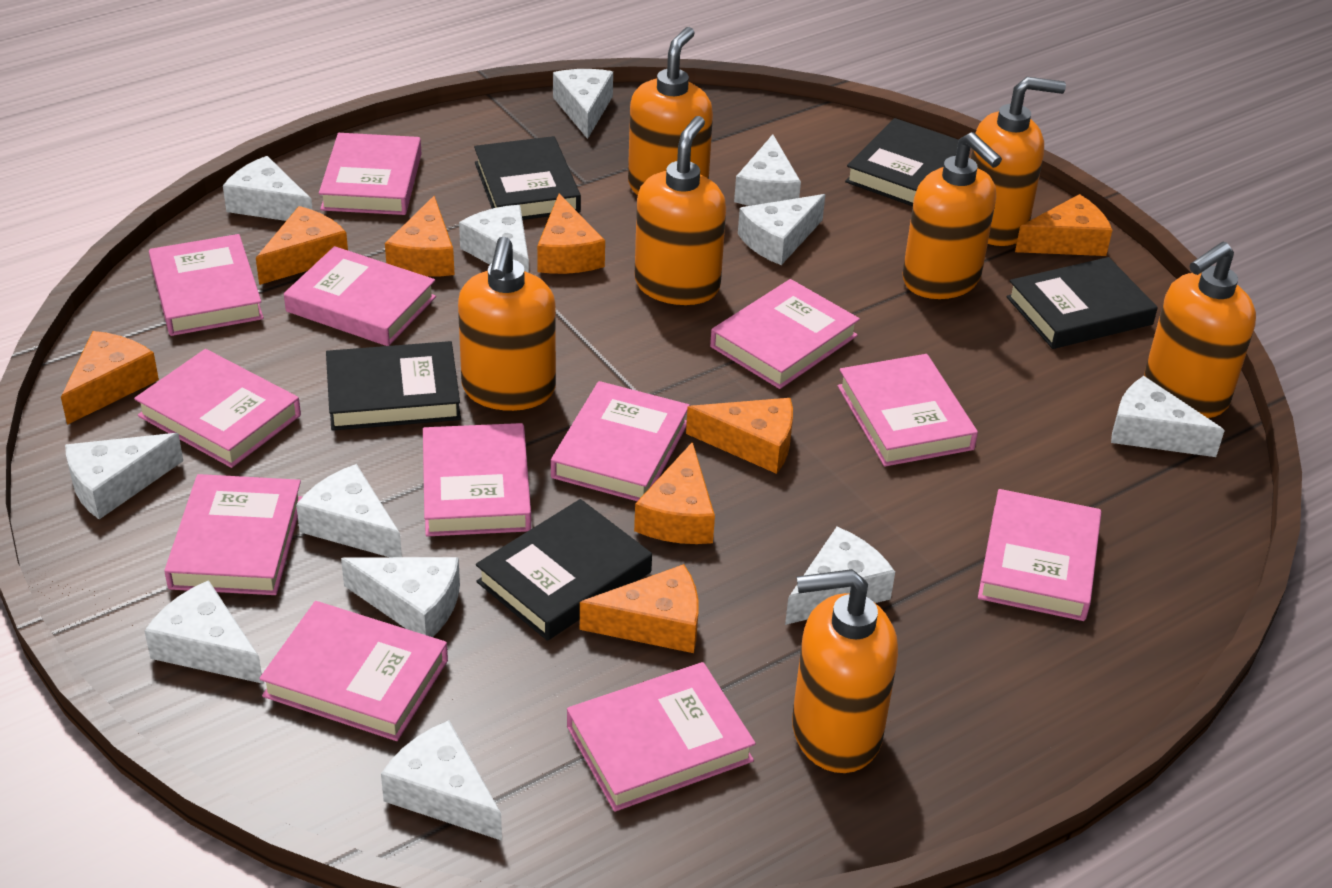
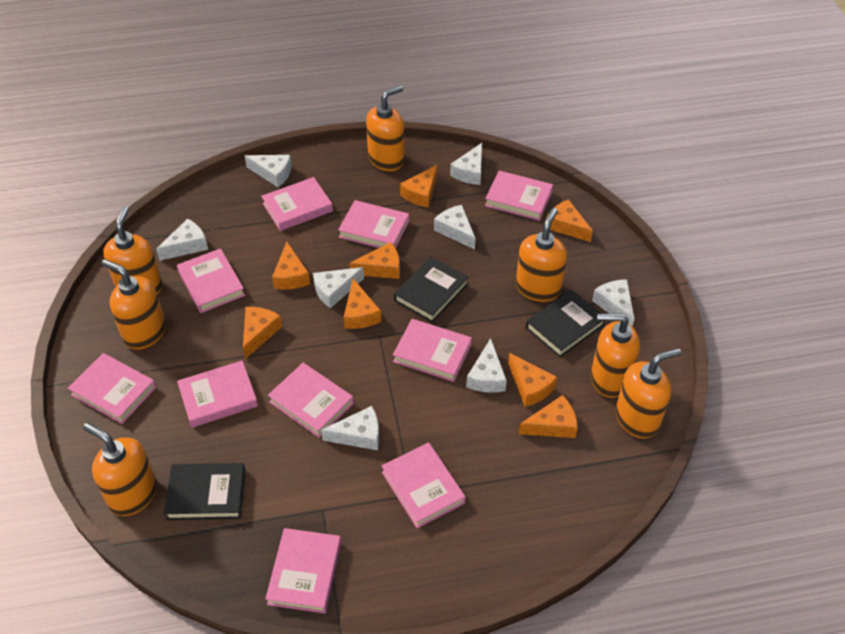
black book: 5 -> 3
pink book: 12 -> 10
white cheese: 12 -> 8

